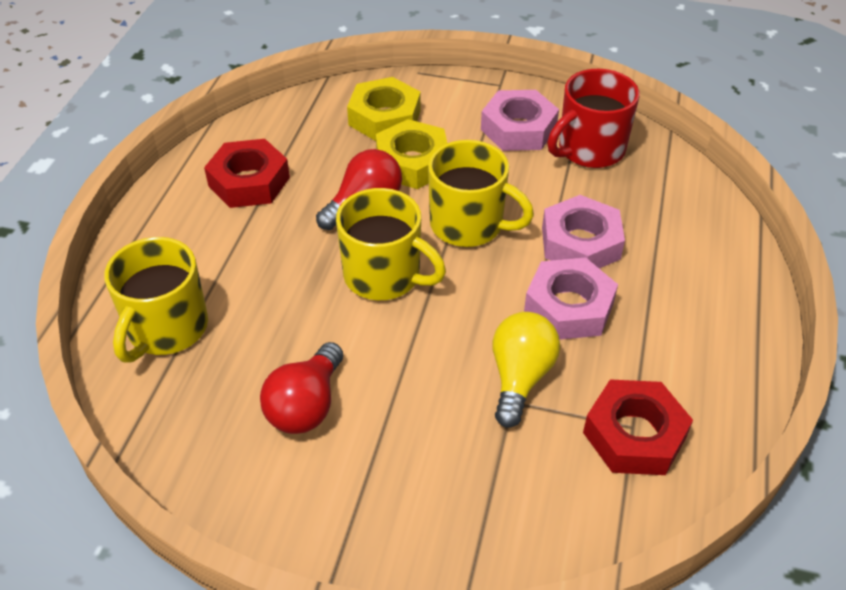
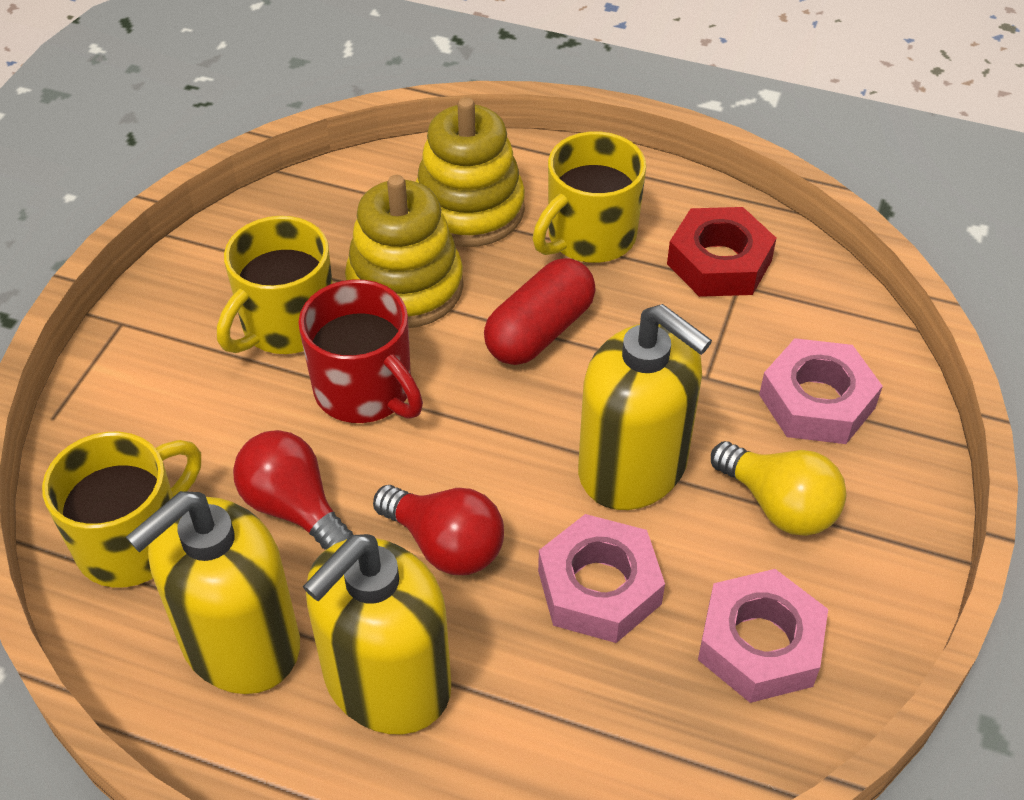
red capsule: 0 -> 1
red nut: 2 -> 1
yellow nut: 2 -> 0
yellow soap dispenser: 0 -> 3
yellow stacking toy: 0 -> 2

